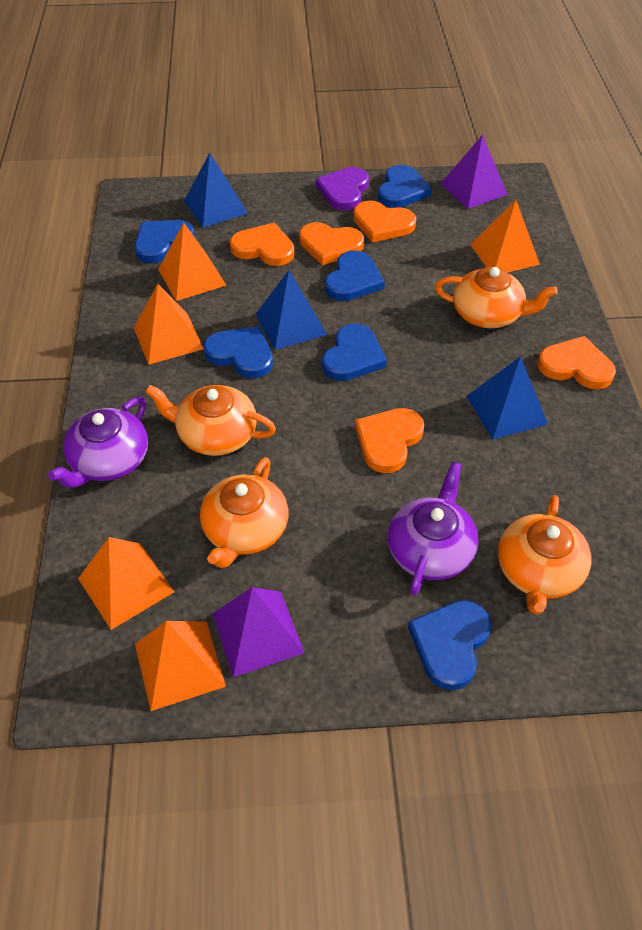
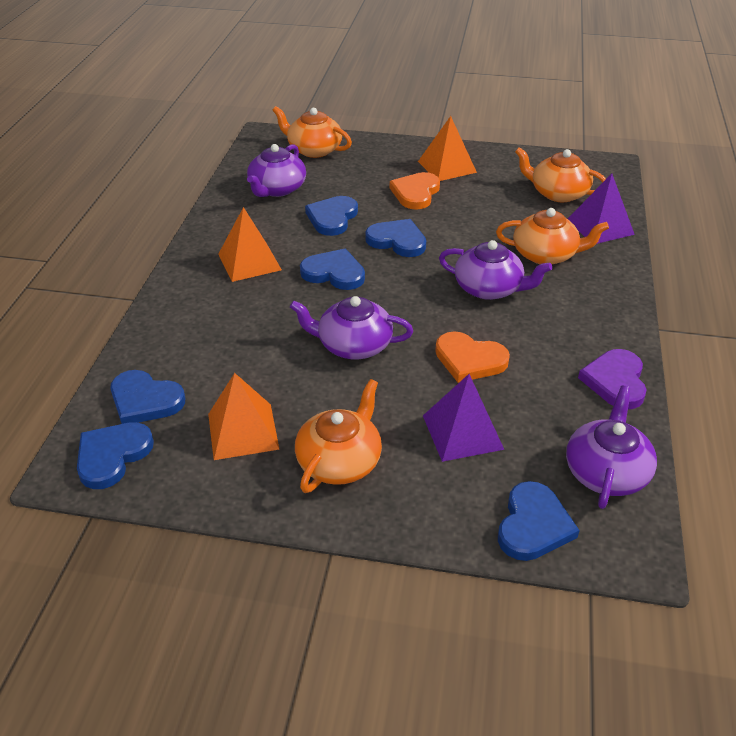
blue pyramid: 3 -> 0
orange heart: 5 -> 2
orange pyramid: 5 -> 3
purple teapot: 2 -> 4

